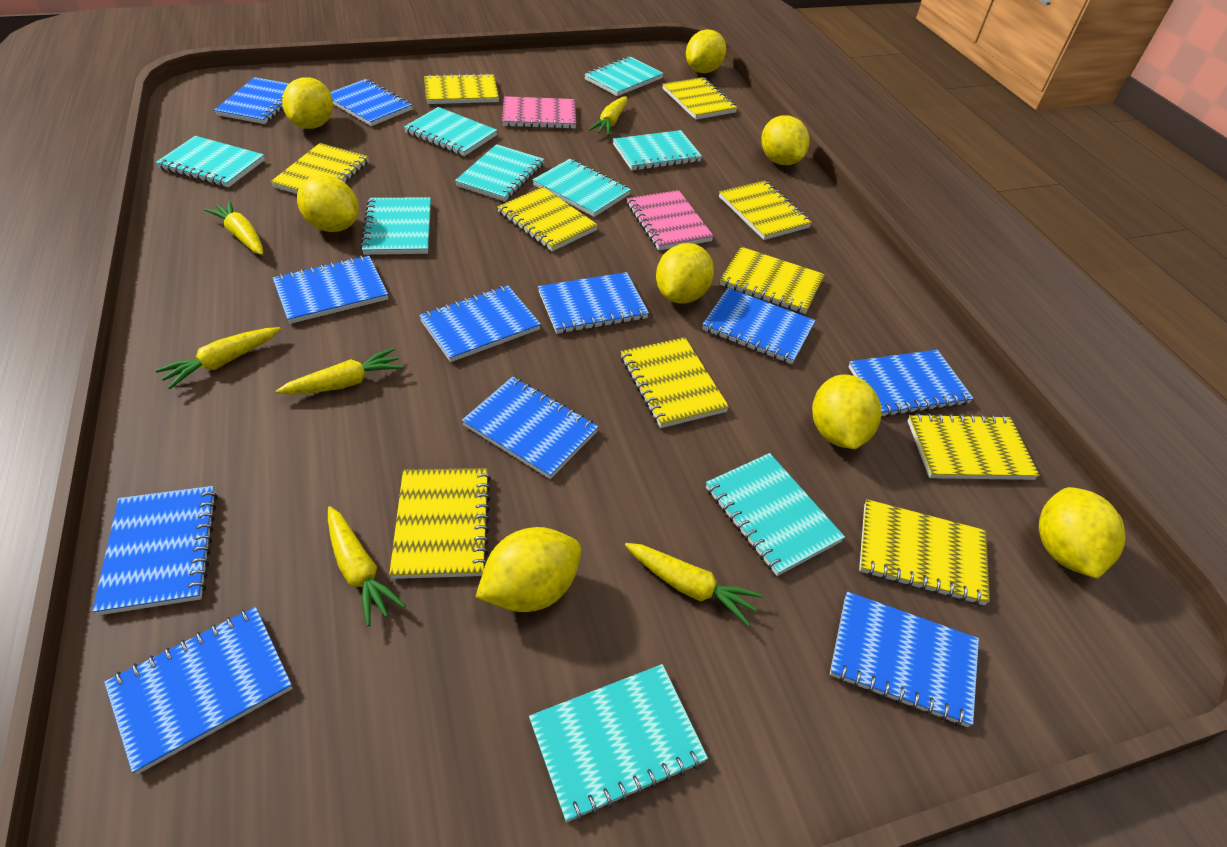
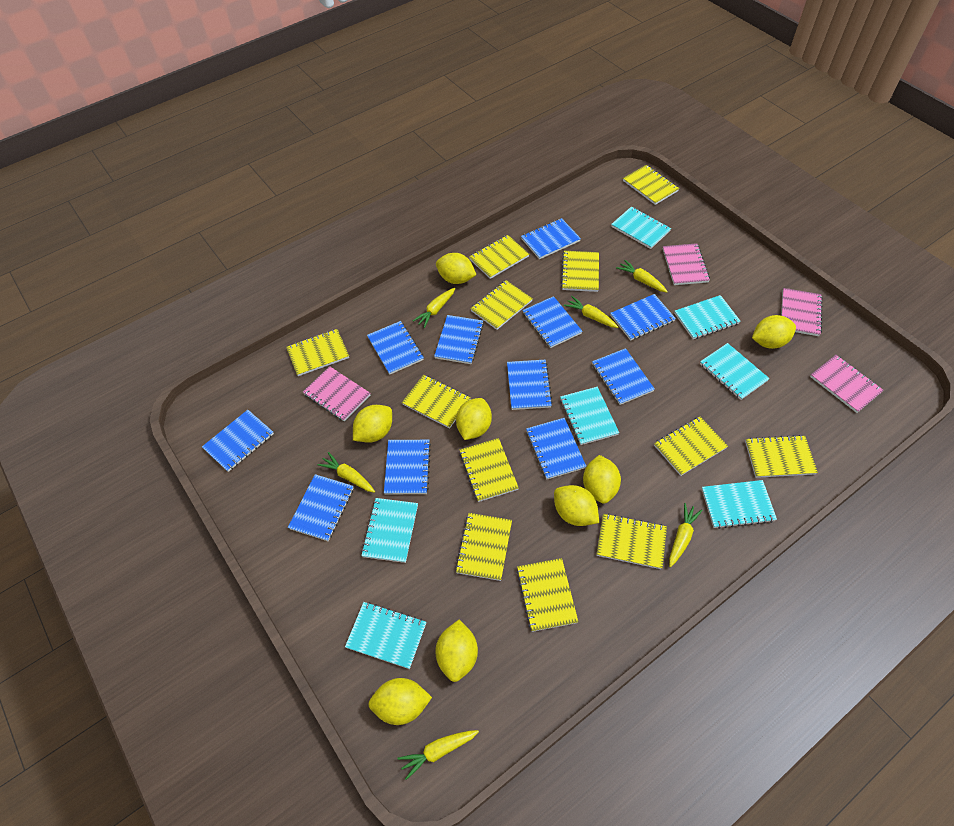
pink notebook: 2 -> 4
turquoise notebook: 9 -> 7
yellow notebook: 10 -> 12

